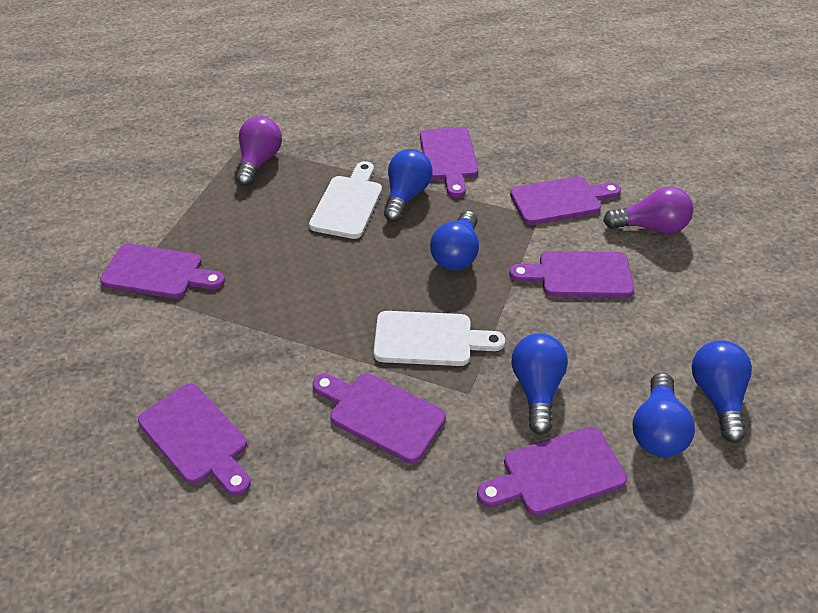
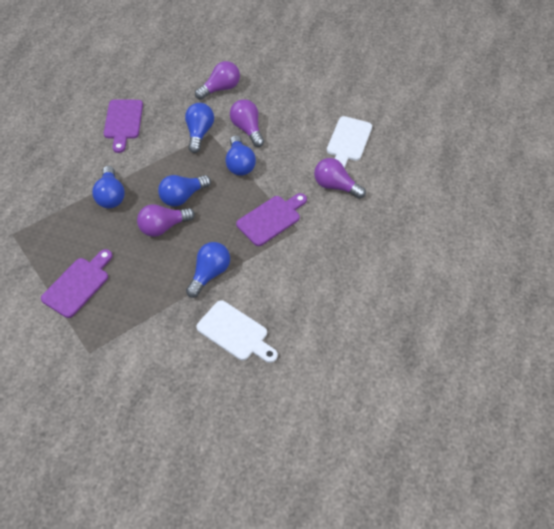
purple cutting board: 7 -> 3
purple light bulb: 2 -> 4

